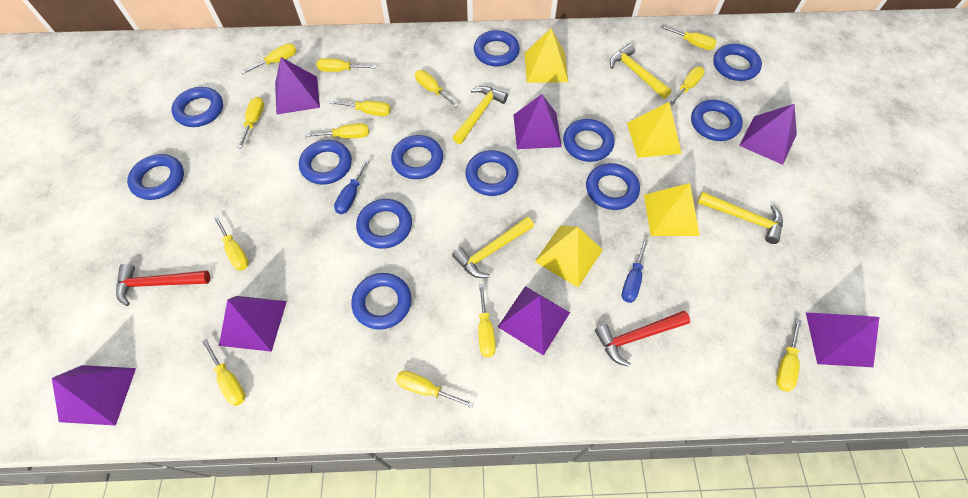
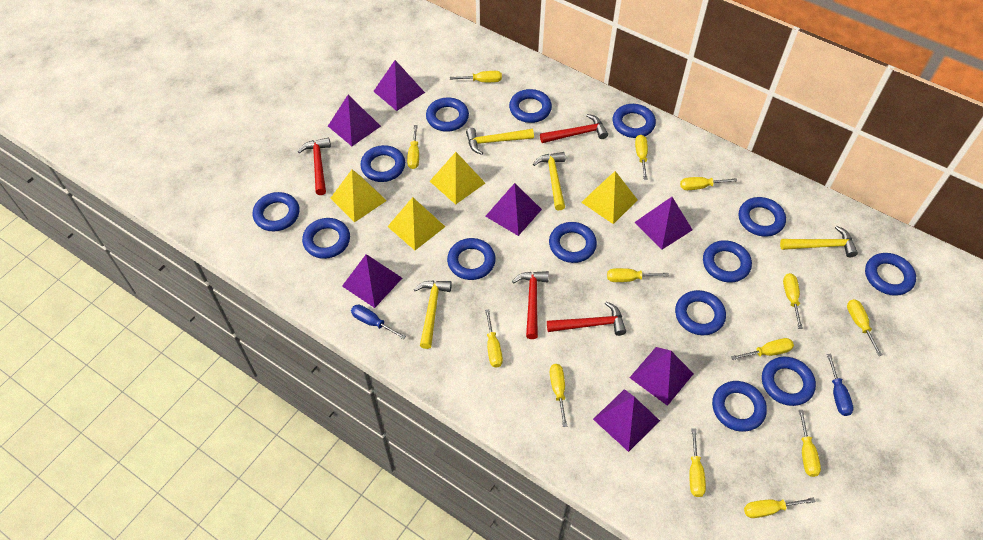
blue ring: 12 -> 14
red hammer: 2 -> 4

